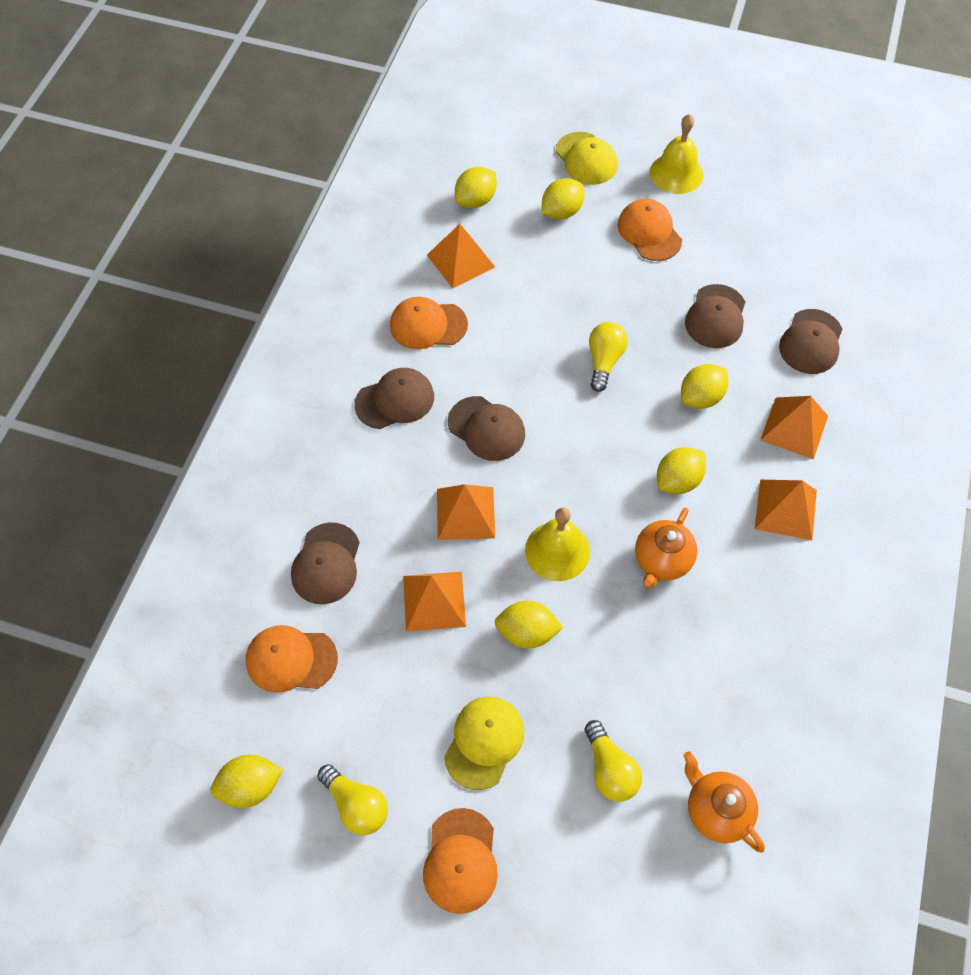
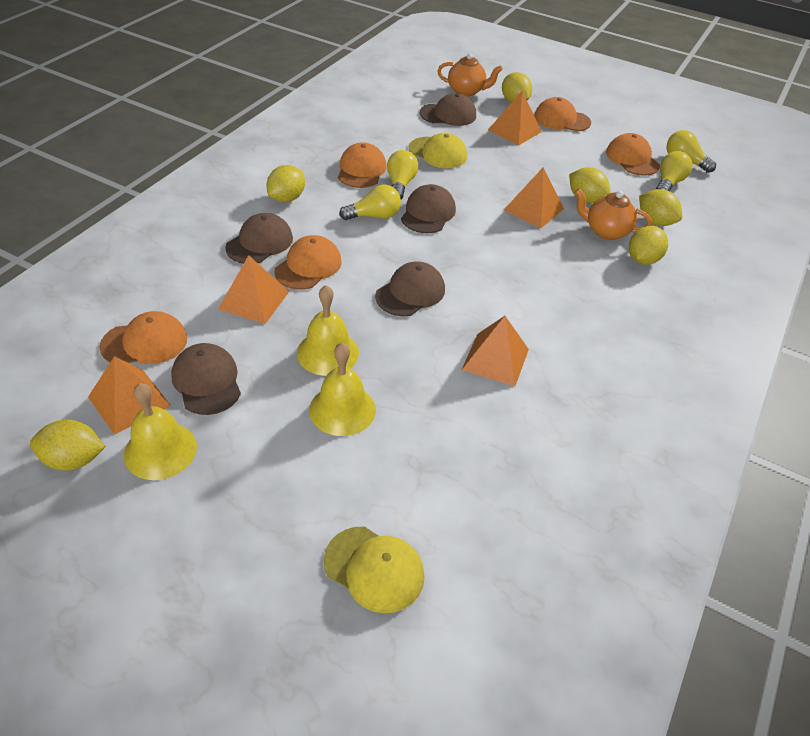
orange cap: 4 -> 5
yellow bell: 2 -> 3
yellow light bulb: 3 -> 4

